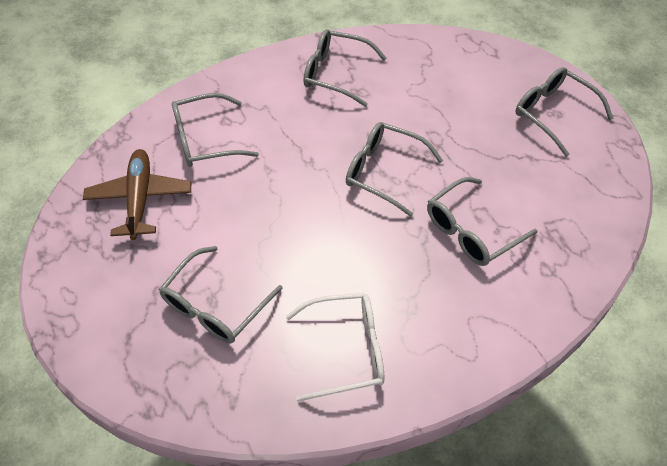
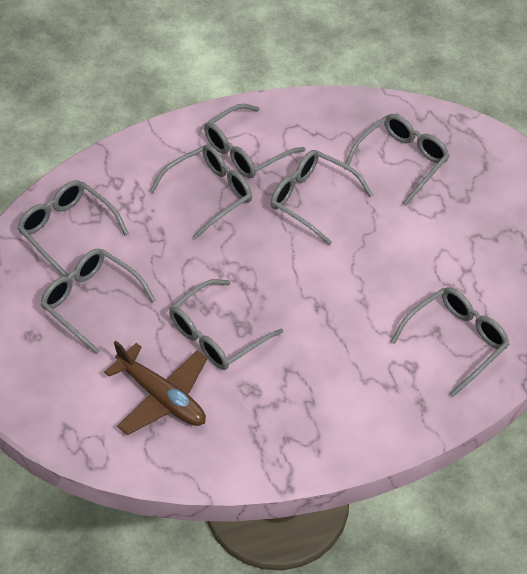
grey glasses: 6 -> 8
white glasses: 1 -> 0

